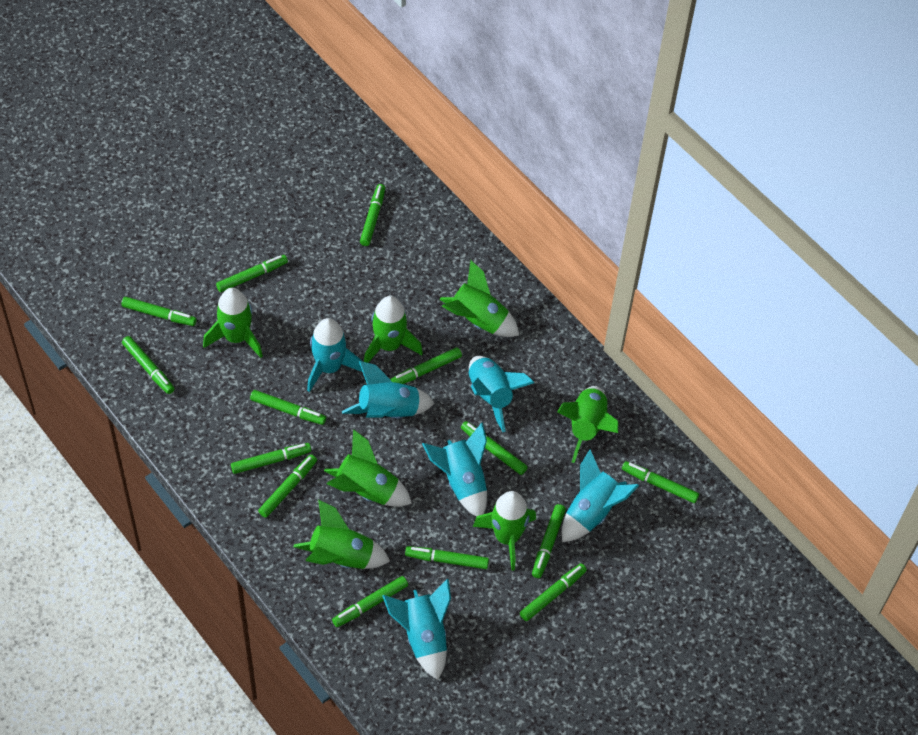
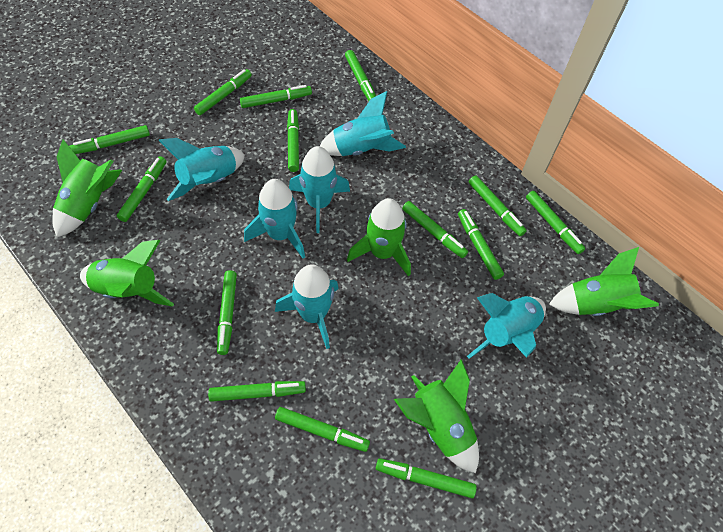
green rocket: 7 -> 5

